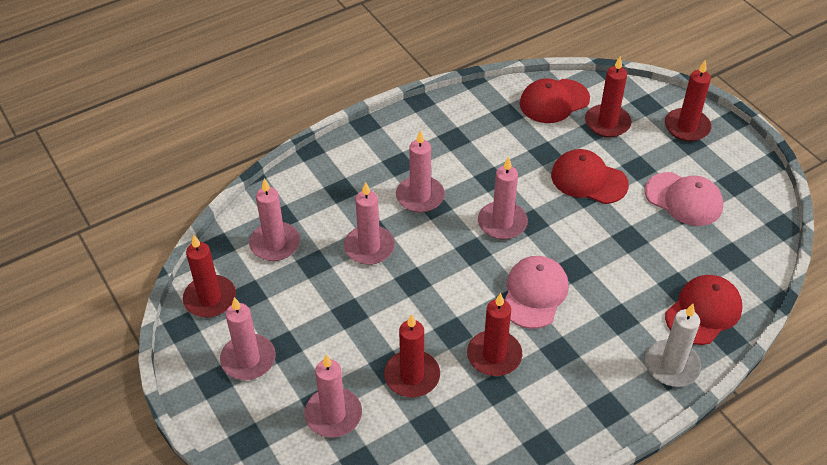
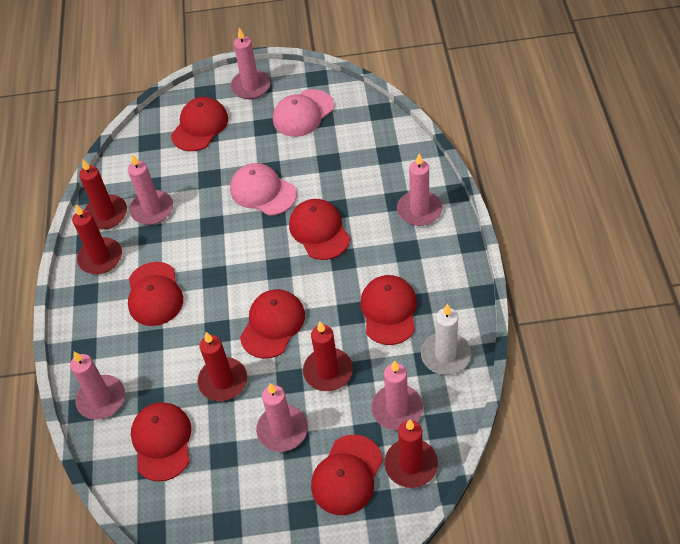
red cap: 3 -> 7

